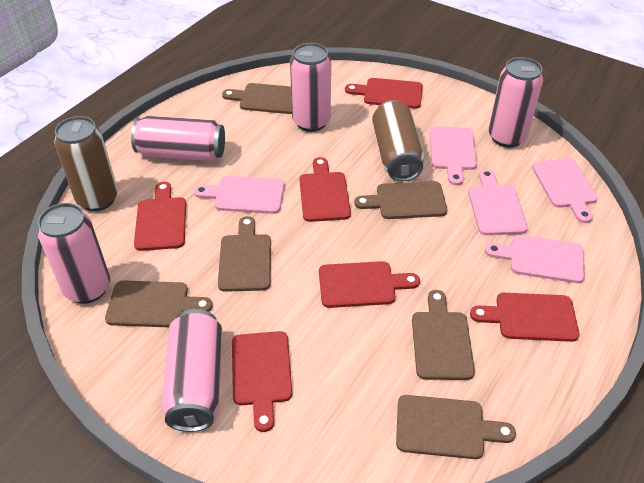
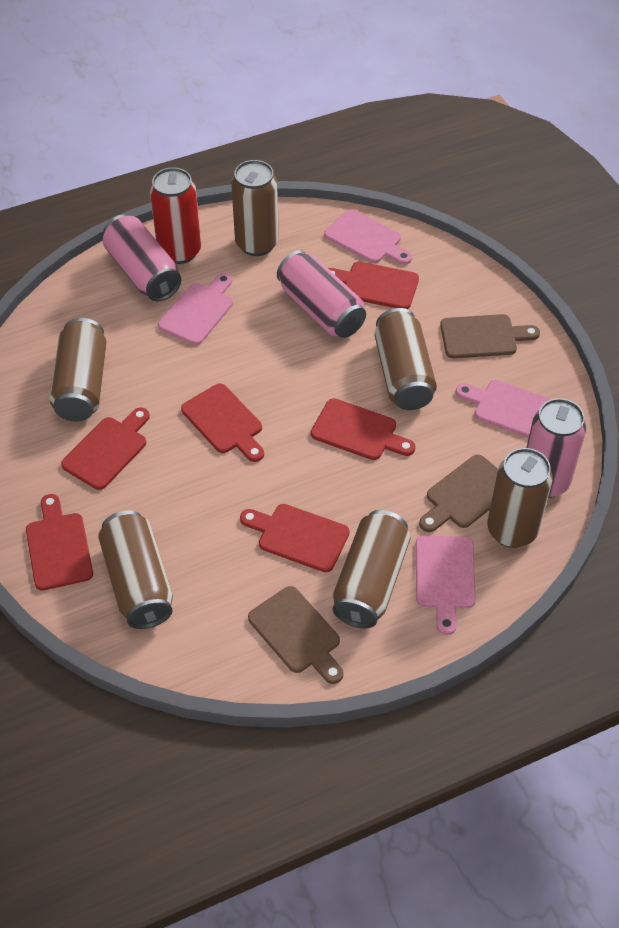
brown can: 2 -> 6
brown cutting board: 6 -> 3
pink can: 5 -> 3
pink cutting board: 5 -> 4
red can: 0 -> 1

